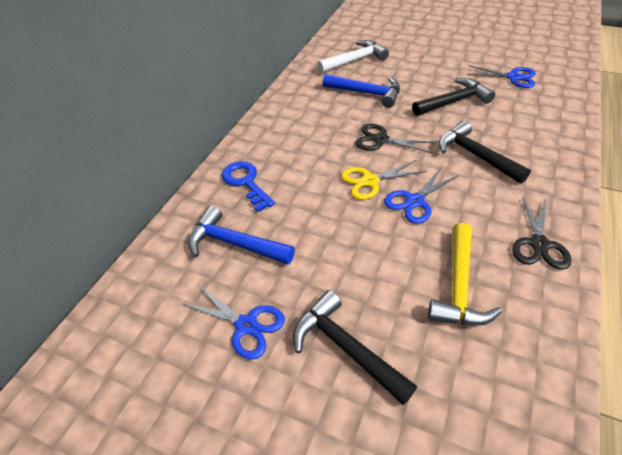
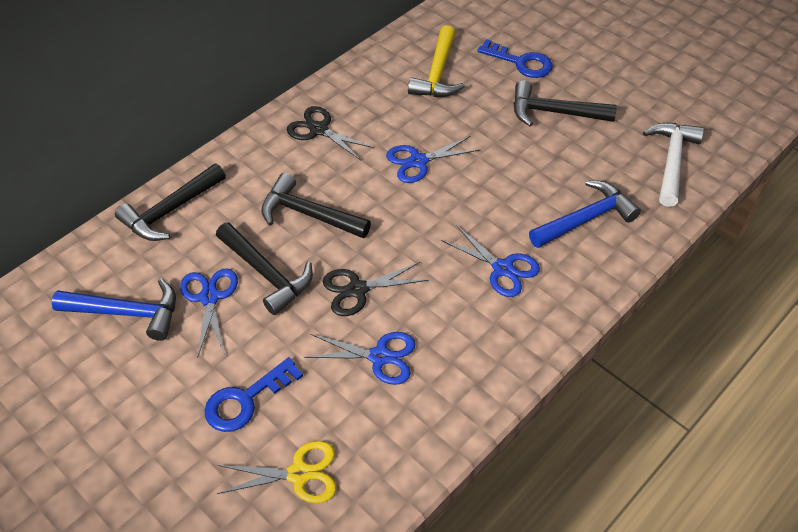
black hammer: 3 -> 4
blue key: 1 -> 2
blue scissors: 3 -> 4

